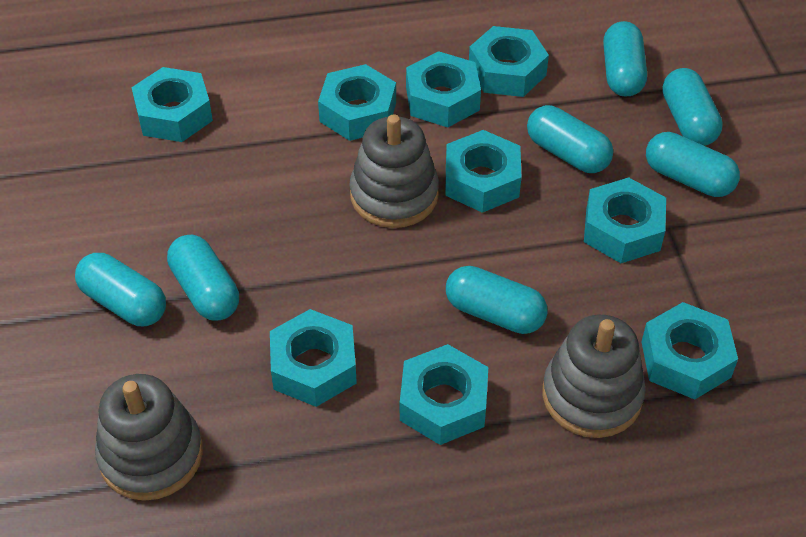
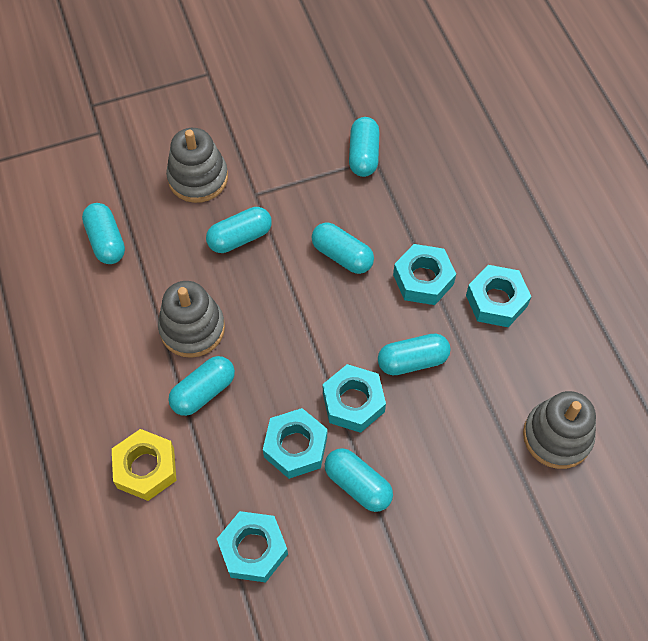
turquoise nut: 9 -> 5
yellow nut: 0 -> 1

